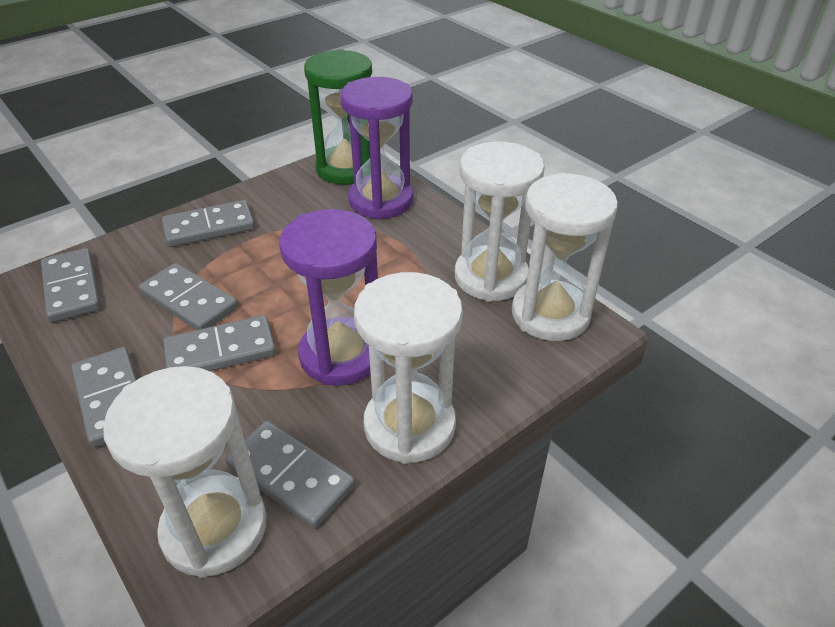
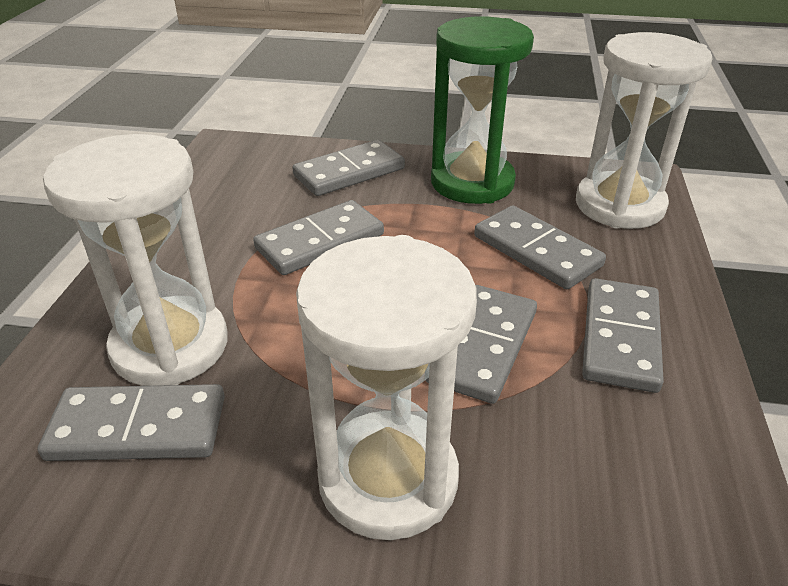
purple hourglass: 2 -> 0
white hourglass: 4 -> 3

